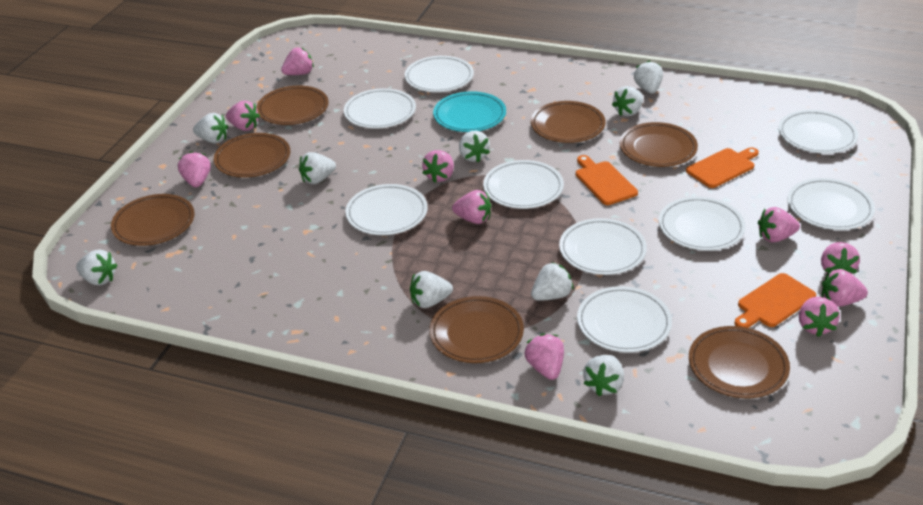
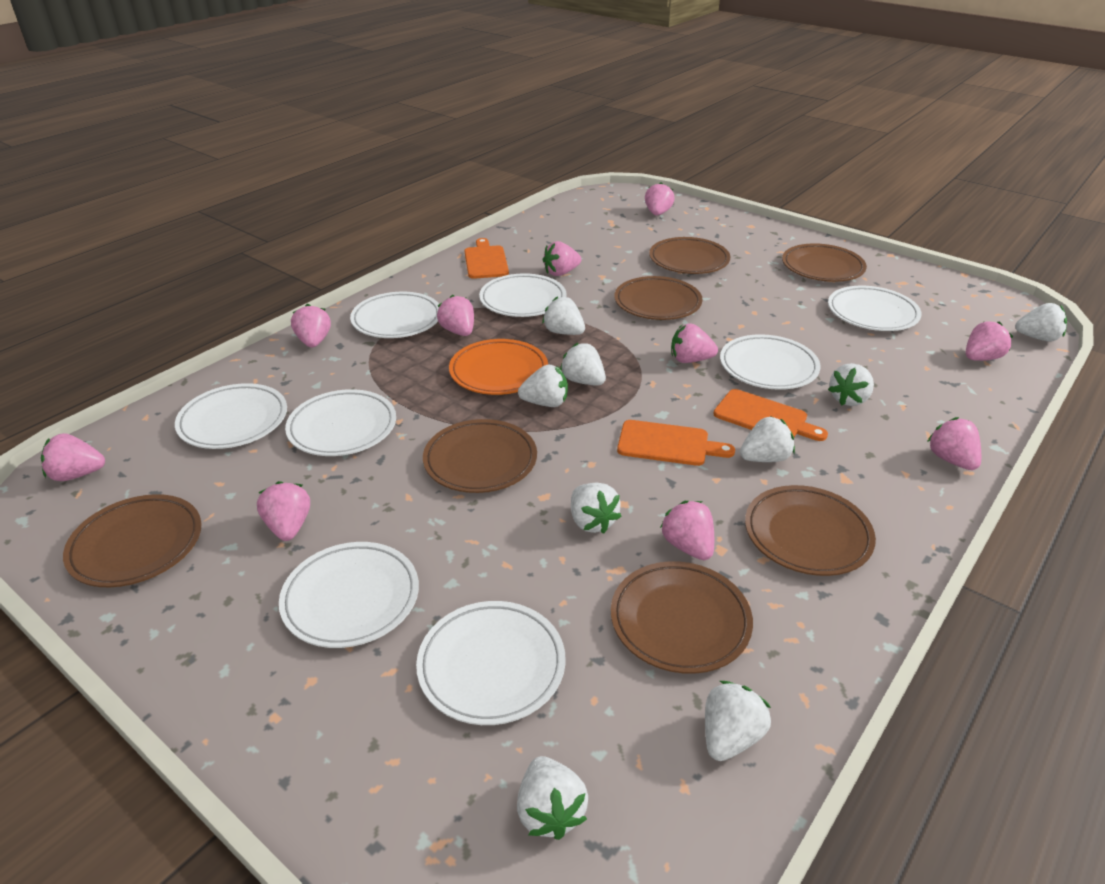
orange plate: 0 -> 1
turquoise plate: 1 -> 0
white plate: 9 -> 8

